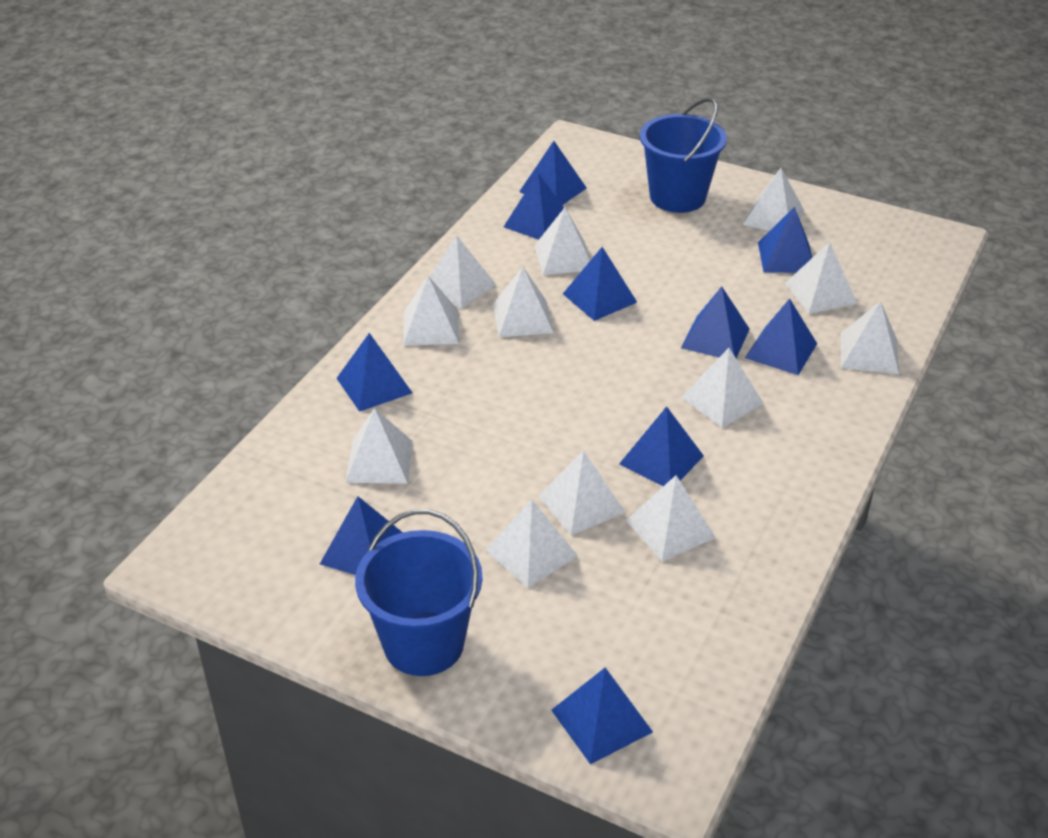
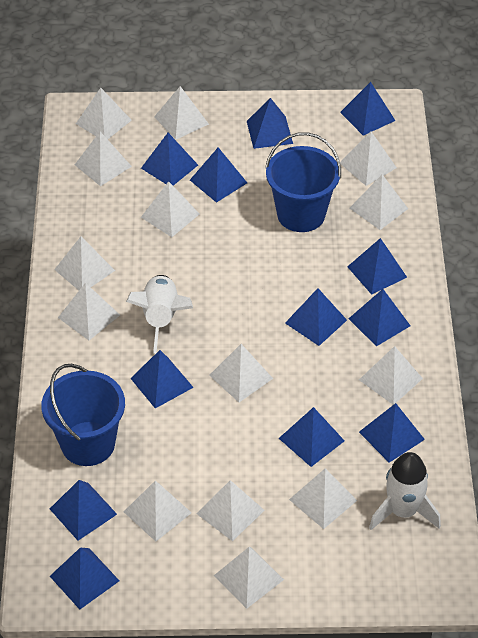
blue pyramid: 10 -> 12
white pyramid: 12 -> 14
white rocket: 0 -> 2

